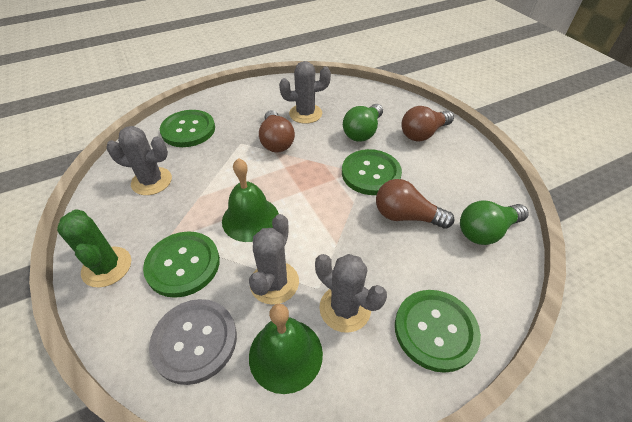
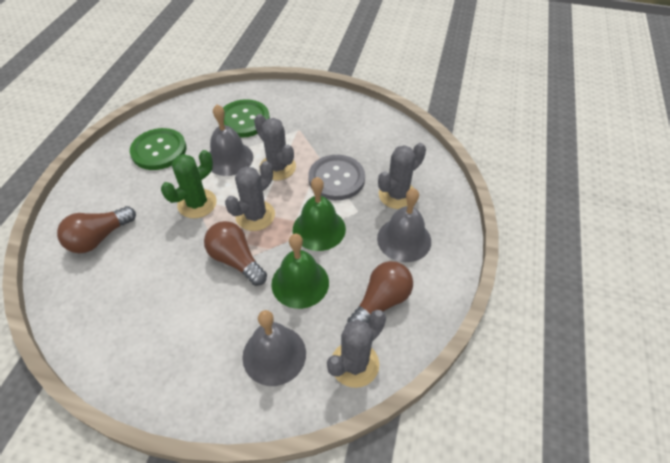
green button: 4 -> 2
green light bulb: 2 -> 0
grey bell: 0 -> 3

